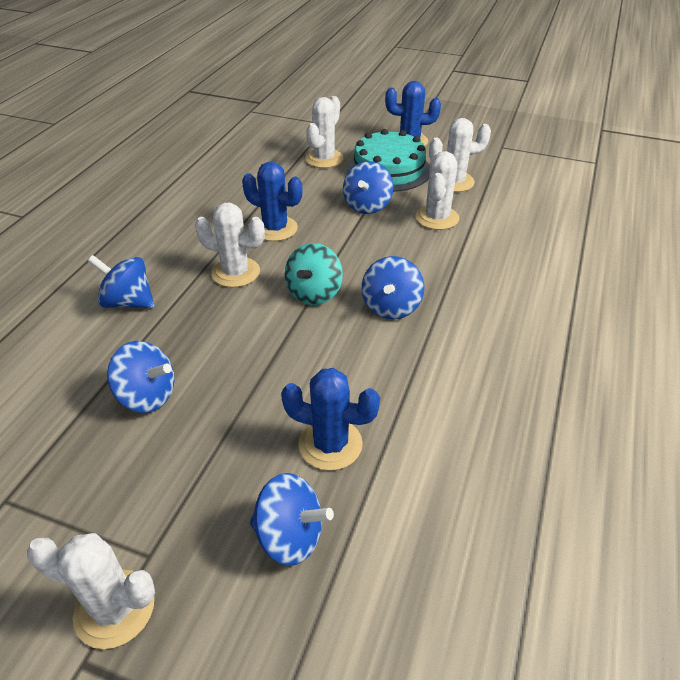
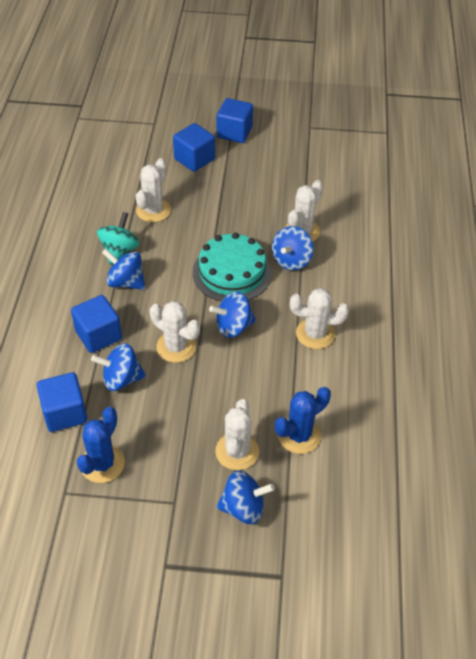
blue cactus: 3 -> 2
blue cube: 0 -> 4

